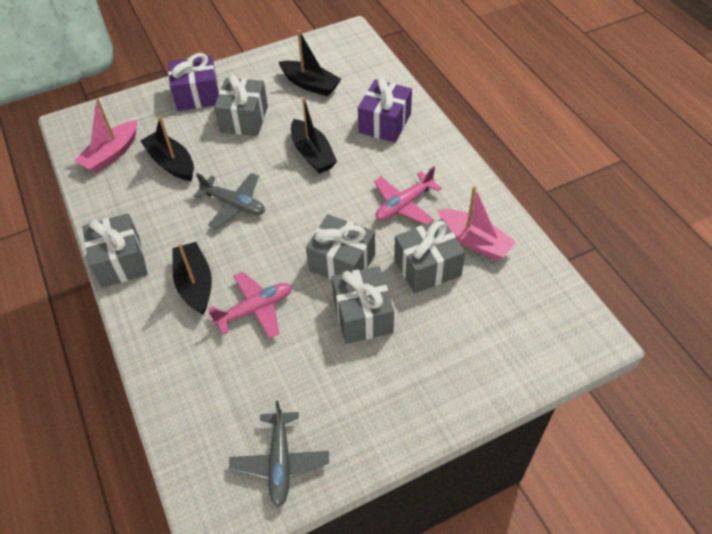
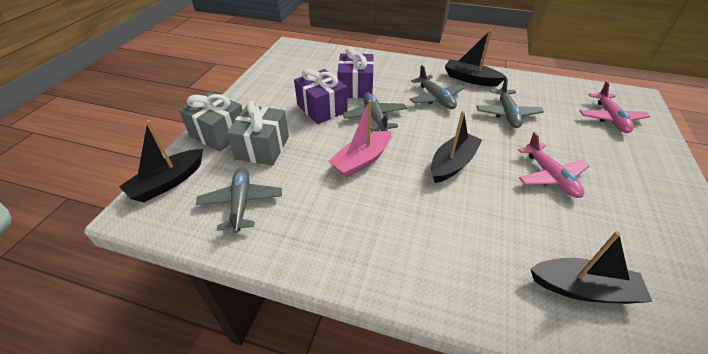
grey gift: 5 -> 2
grey plane: 2 -> 4
pink boat: 2 -> 1

